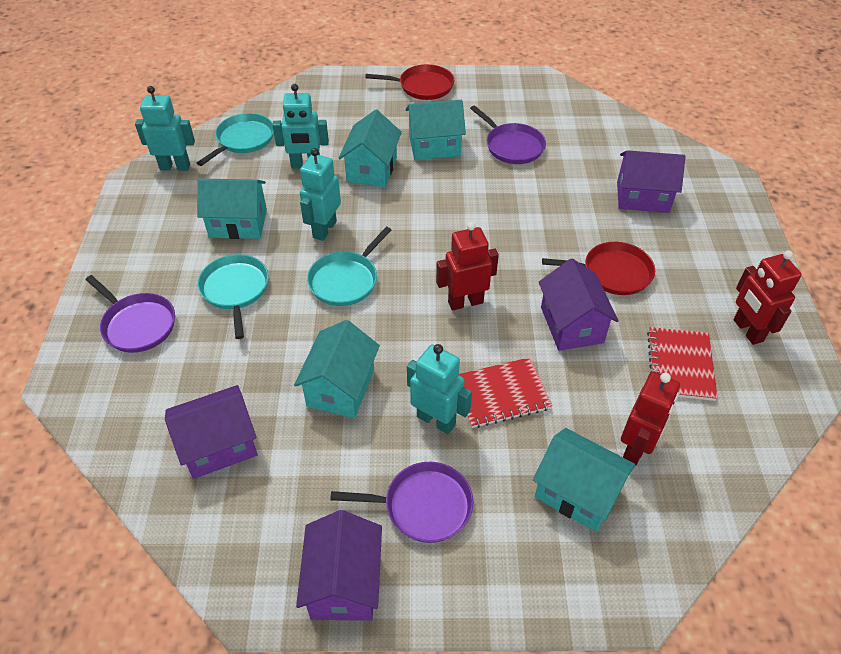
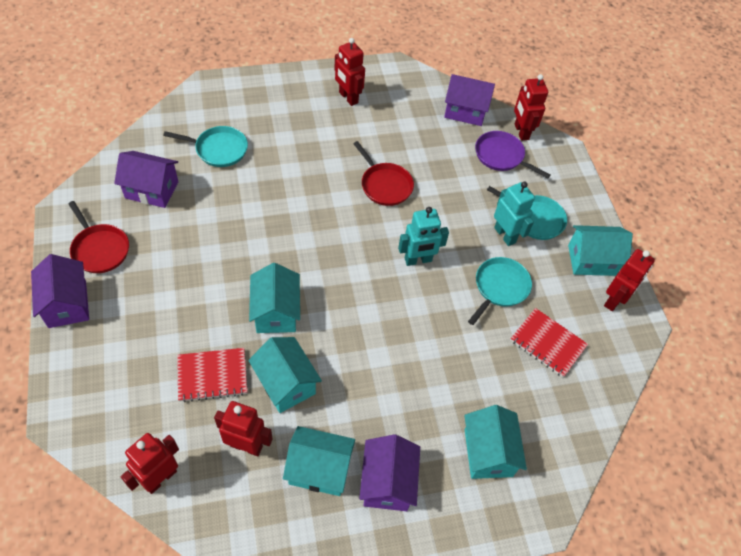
purple pan: 3 -> 1
red robot: 3 -> 5
turquoise robot: 4 -> 2

